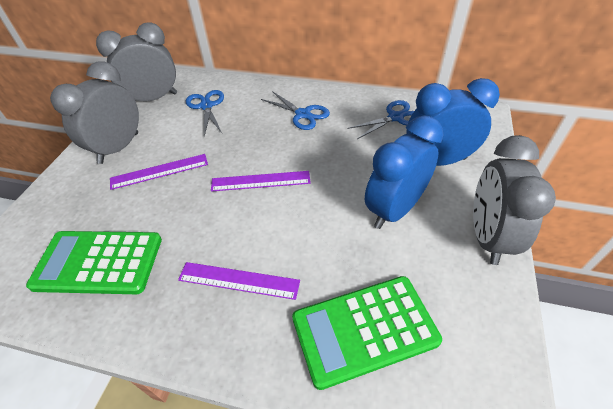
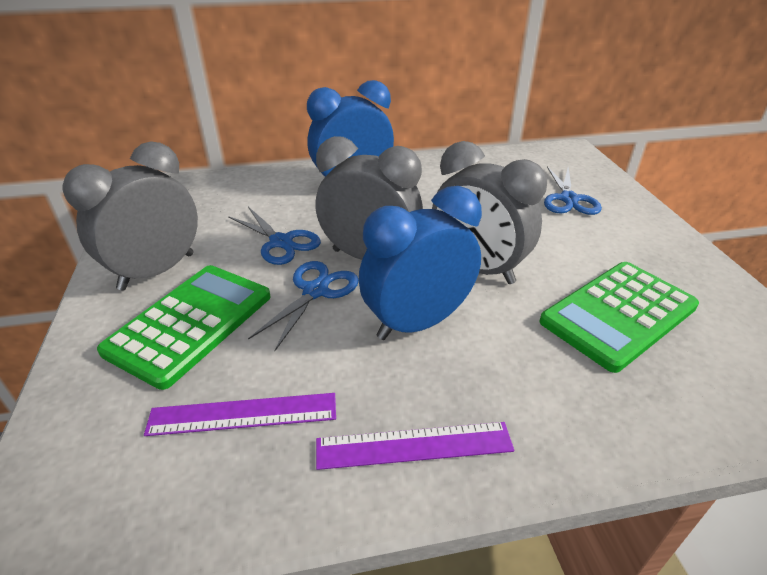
purple ruler: 3 -> 2

